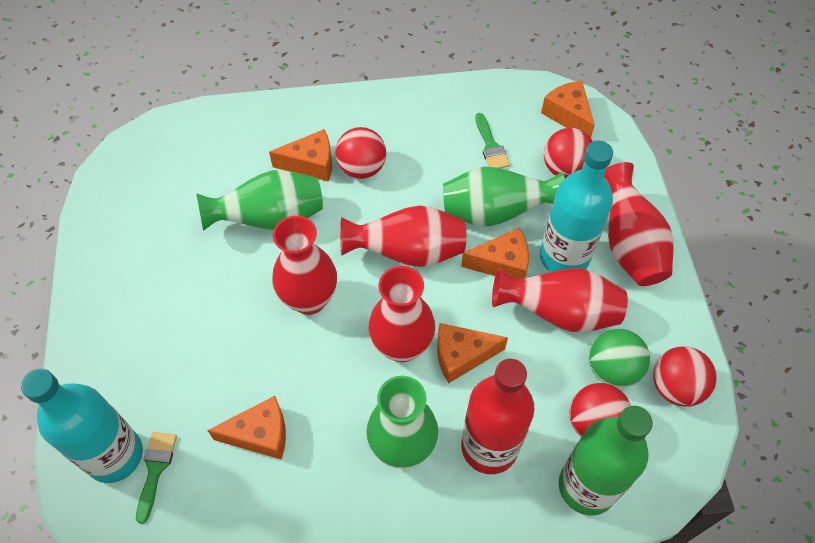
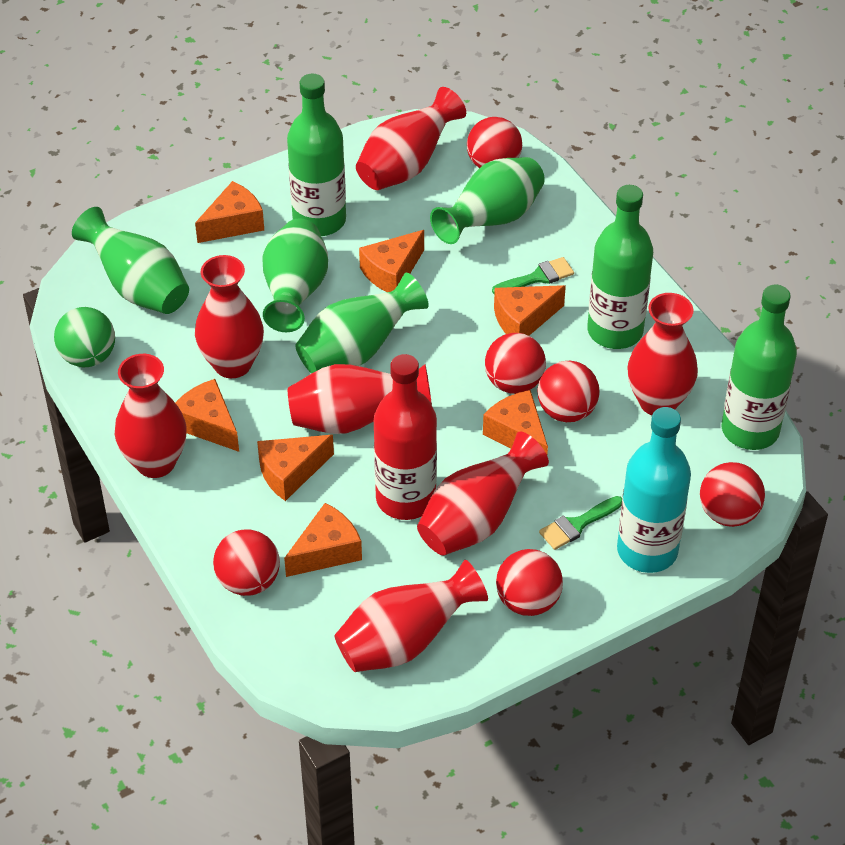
green bottle: 1 -> 3
green vase: 3 -> 4
orange cheese: 5 -> 7
red ball: 4 -> 6
red vase: 5 -> 7
turquoise bottle: 2 -> 1

